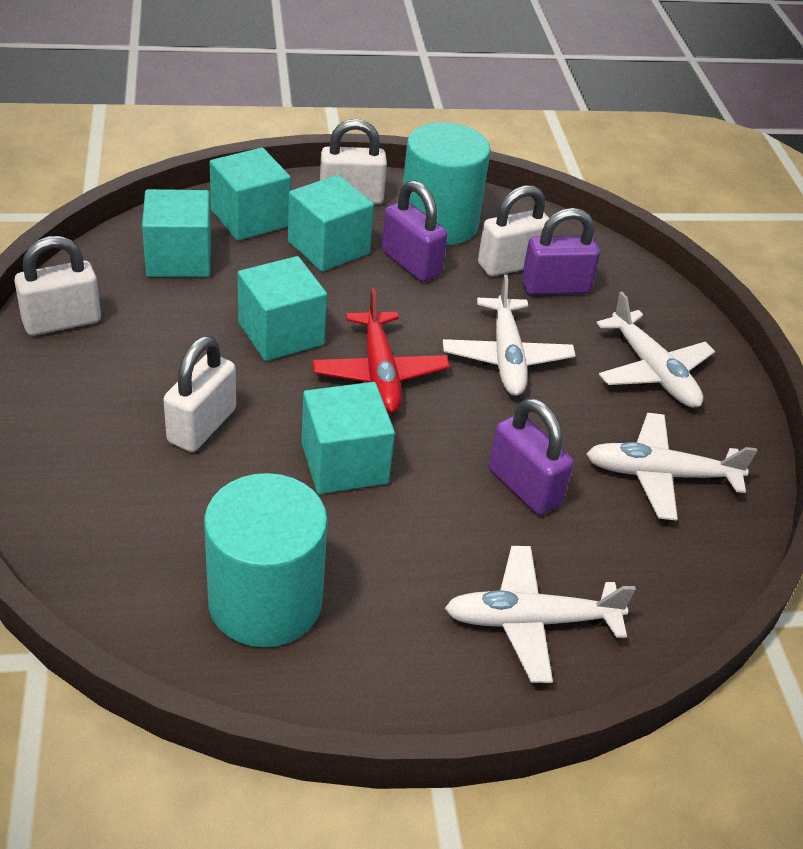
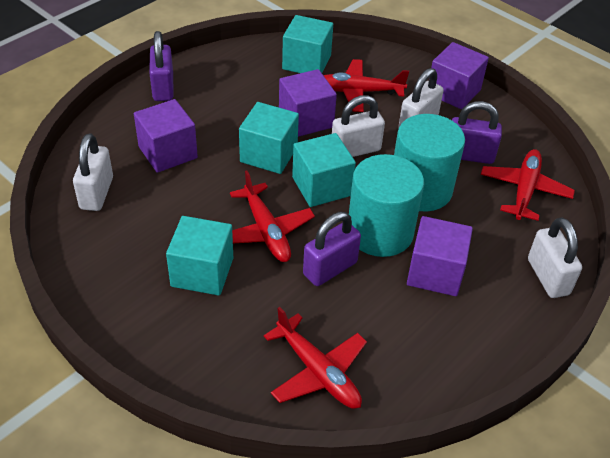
purple cube: 0 -> 4
red plane: 1 -> 4
turquoise cube: 5 -> 4
white plane: 4 -> 0

